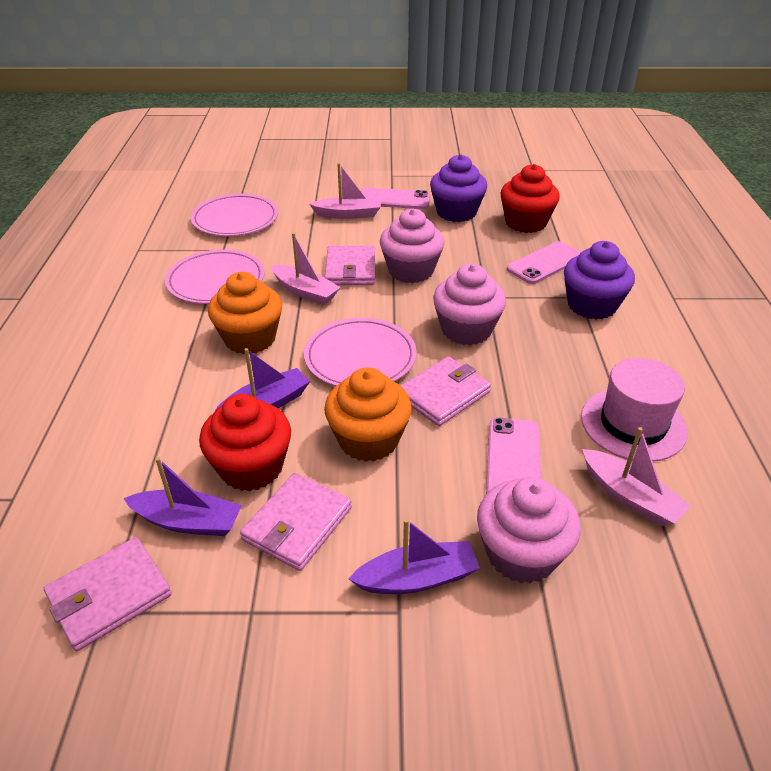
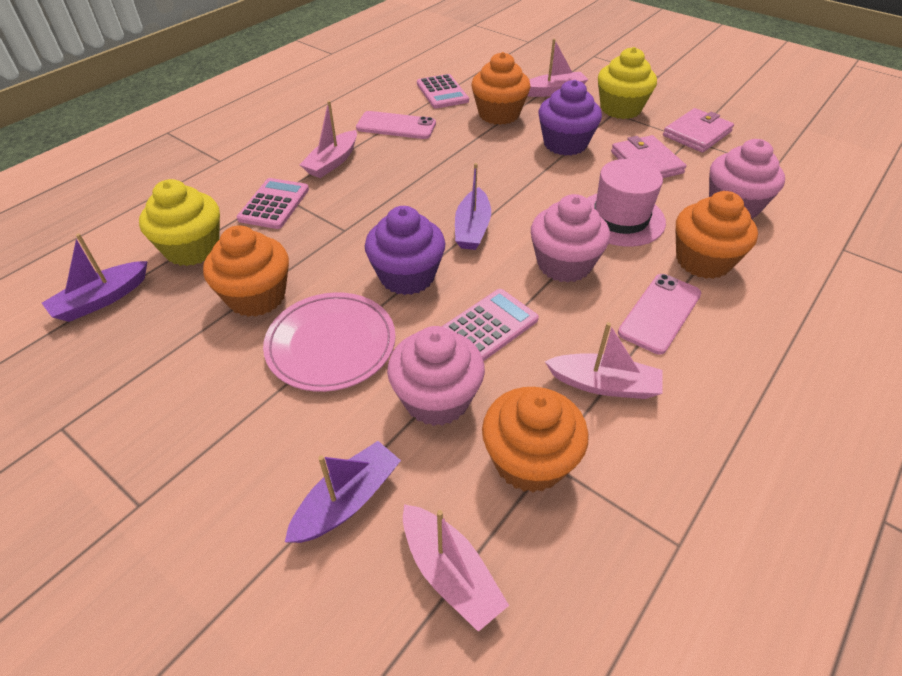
orange cupcake: 2 -> 4
pink boat: 3 -> 4
pink calculator: 0 -> 3
pink phone: 3 -> 2
pink plate: 3 -> 1
pink wallet: 4 -> 2
red cupcake: 2 -> 0
yellow cupcake: 0 -> 2

